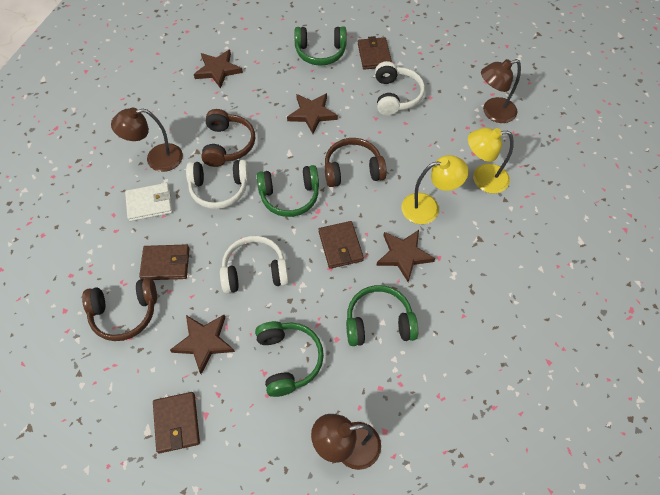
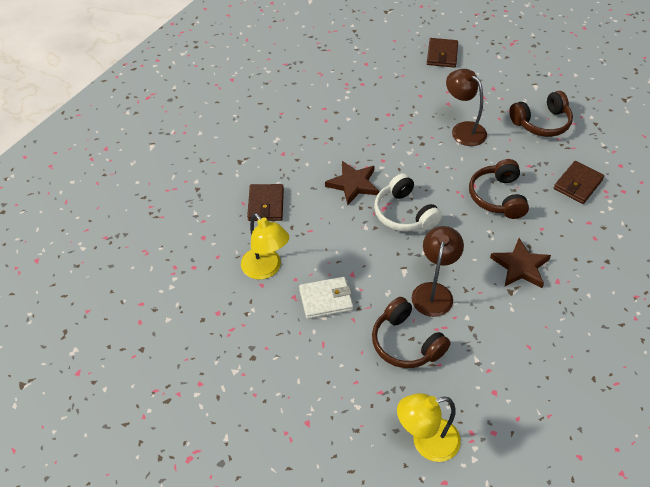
brown lamp: 3 -> 2
brown star: 4 -> 2
brown wallet: 4 -> 3
green headphones: 4 -> 0
white headphones: 3 -> 1

